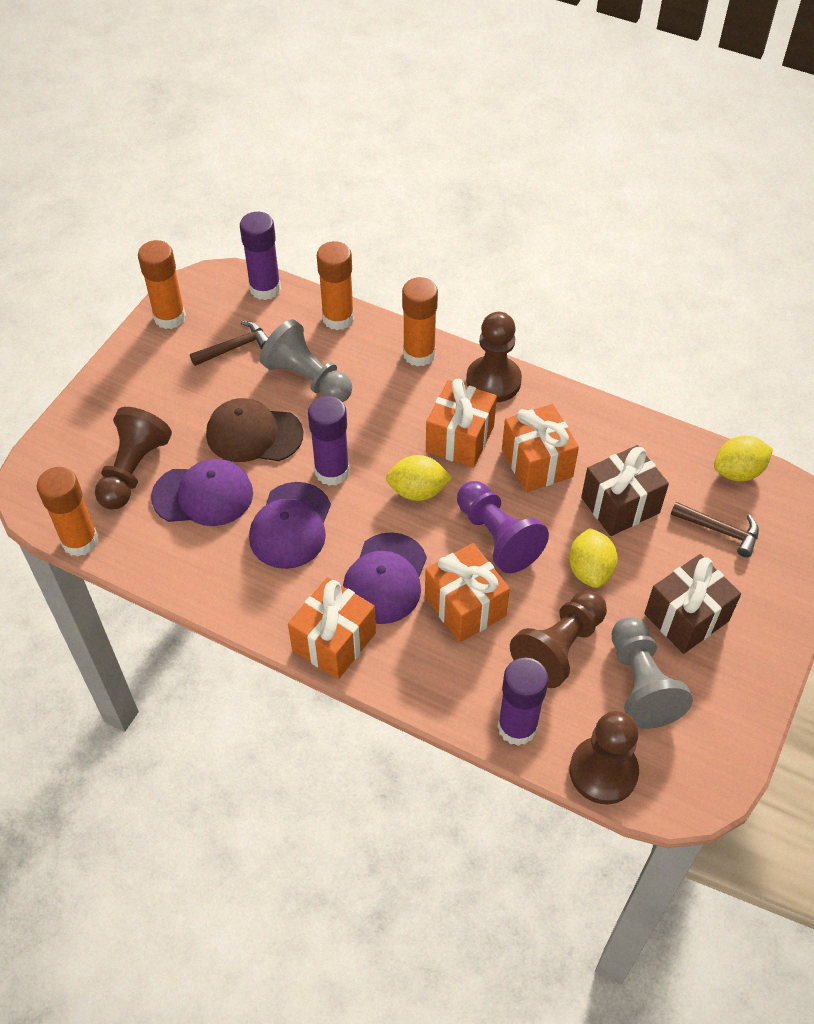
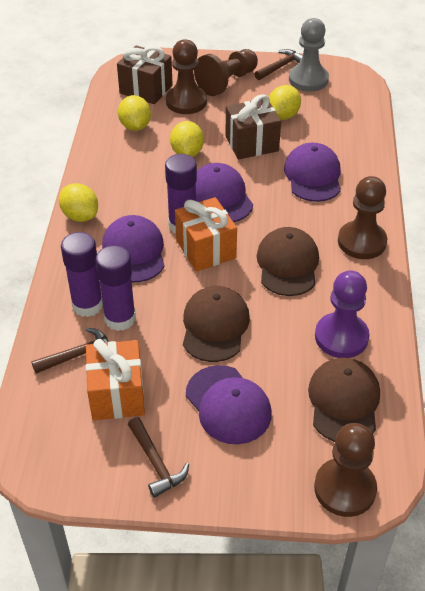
brown cap: 1 -> 3
brown hammer: 2 -> 3
grey pawn: 2 -> 1
orange gift: 4 -> 2
orange glue stick: 4 -> 0
purple cap: 3 -> 4
yellow lemon: 3 -> 4

